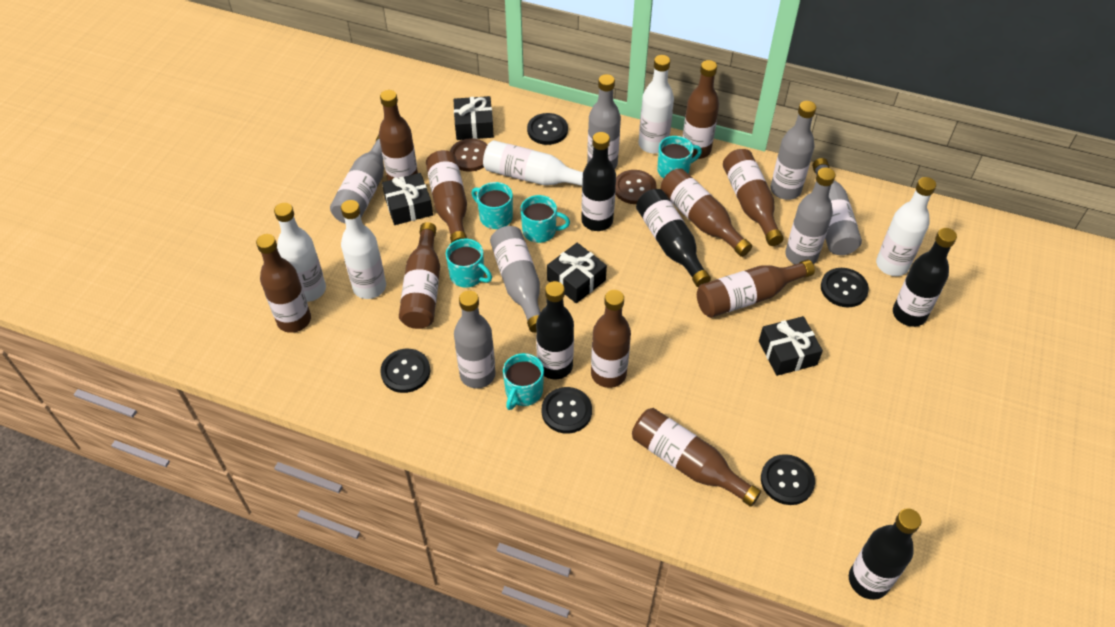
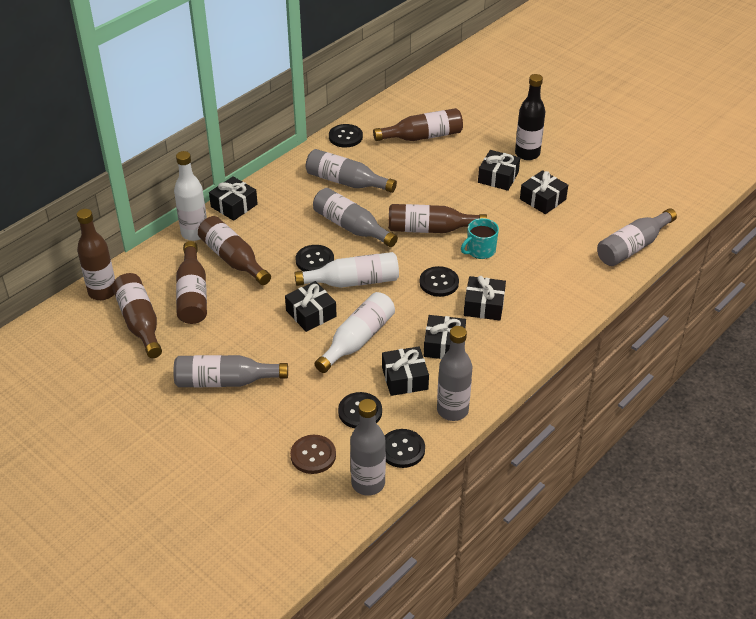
black bottle: 5 -> 1
black gift: 4 -> 7
brown bottle: 10 -> 6
brown button: 2 -> 1
grey bottle: 7 -> 6
turquoise mug: 5 -> 1
white bottle: 5 -> 3

